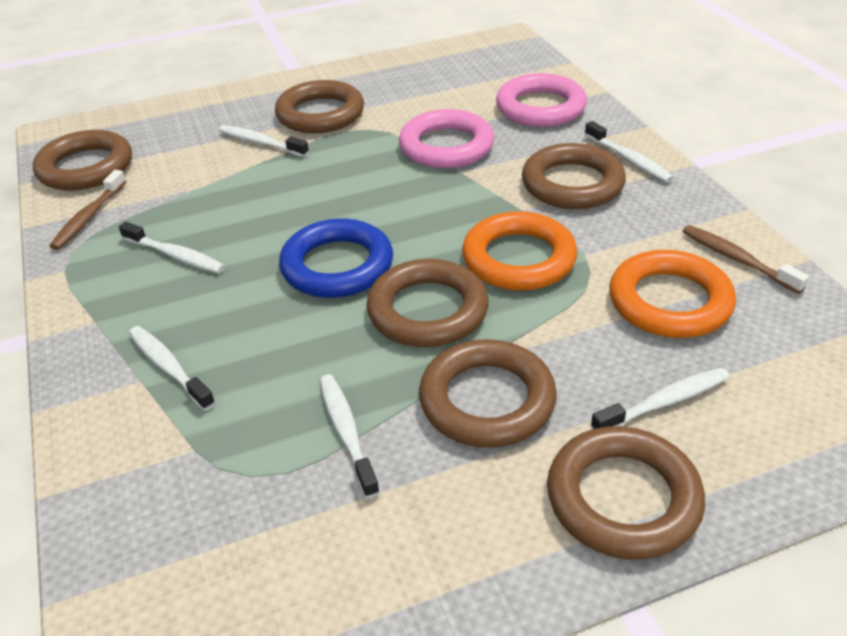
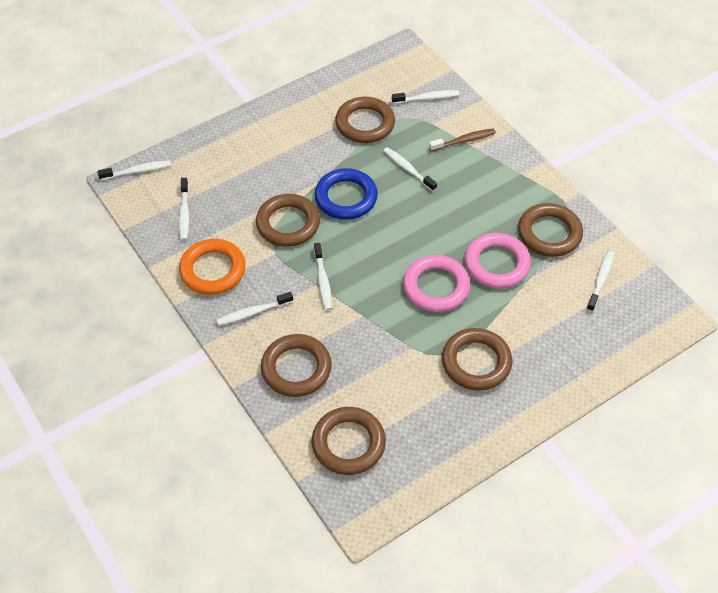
brown toothbrush: 2 -> 1
orange ring: 2 -> 1
white toothbrush: 6 -> 7

